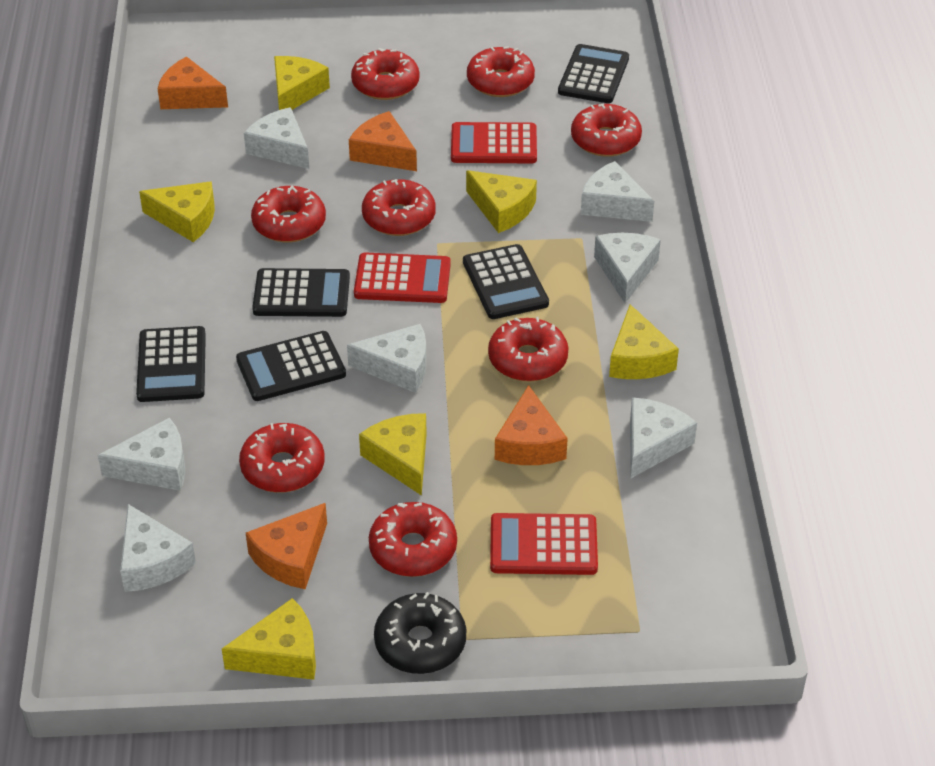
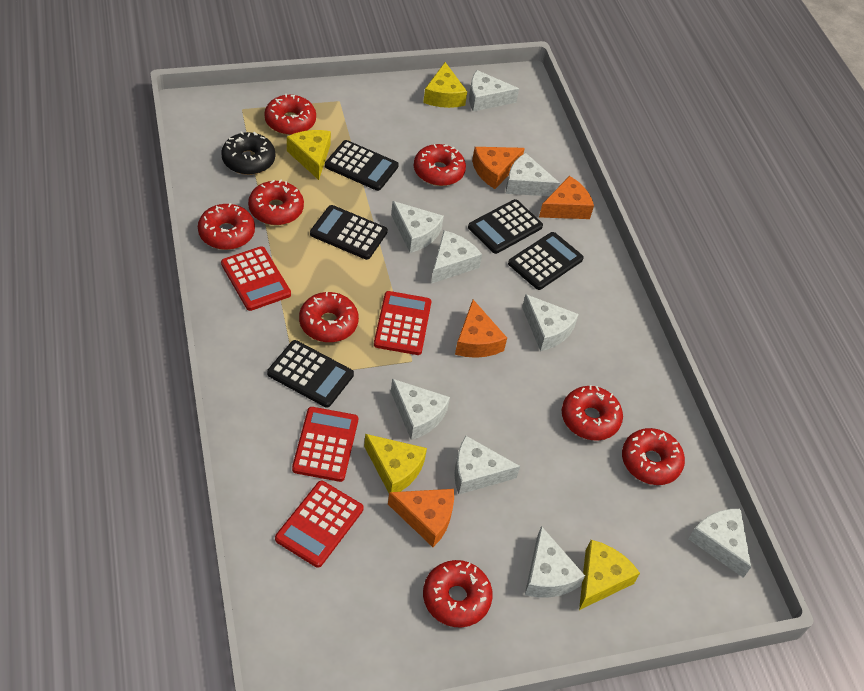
red calculator: 3 -> 4
white cheese: 7 -> 9
yellow cheese: 6 -> 4

